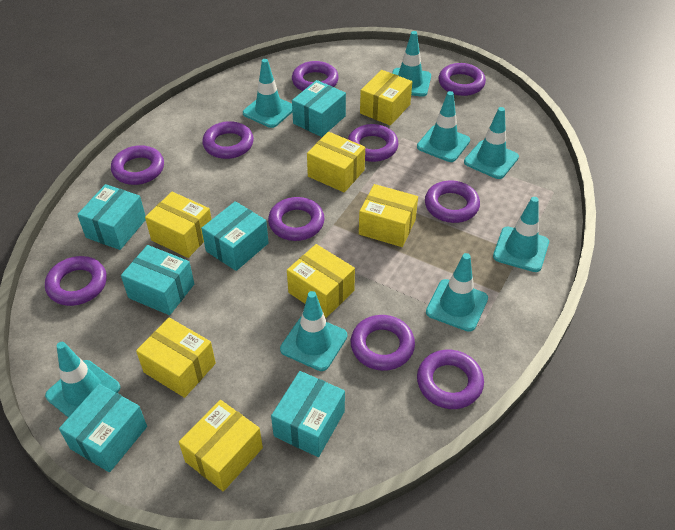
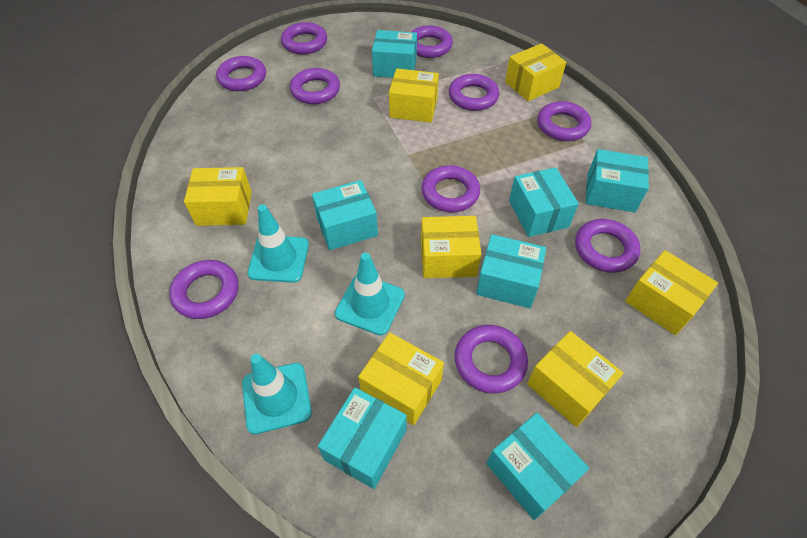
turquoise box: 6 -> 7
turquoise traffic cone: 8 -> 3

